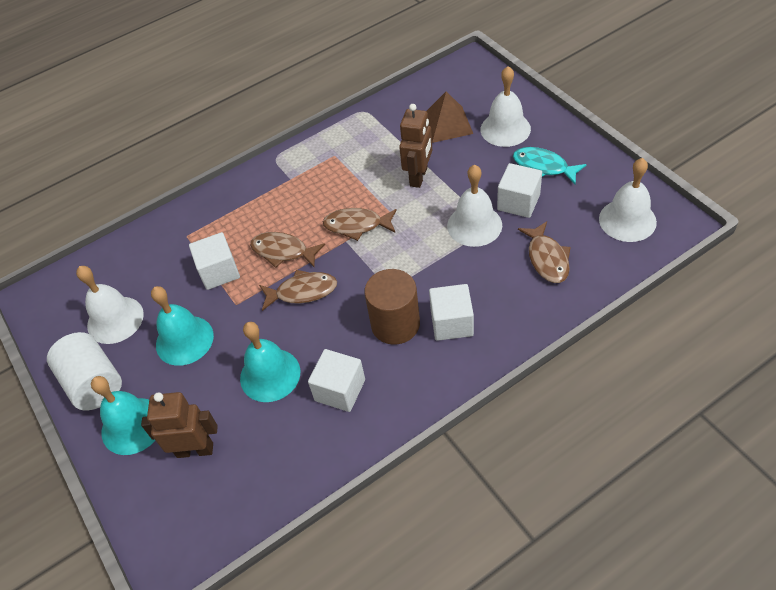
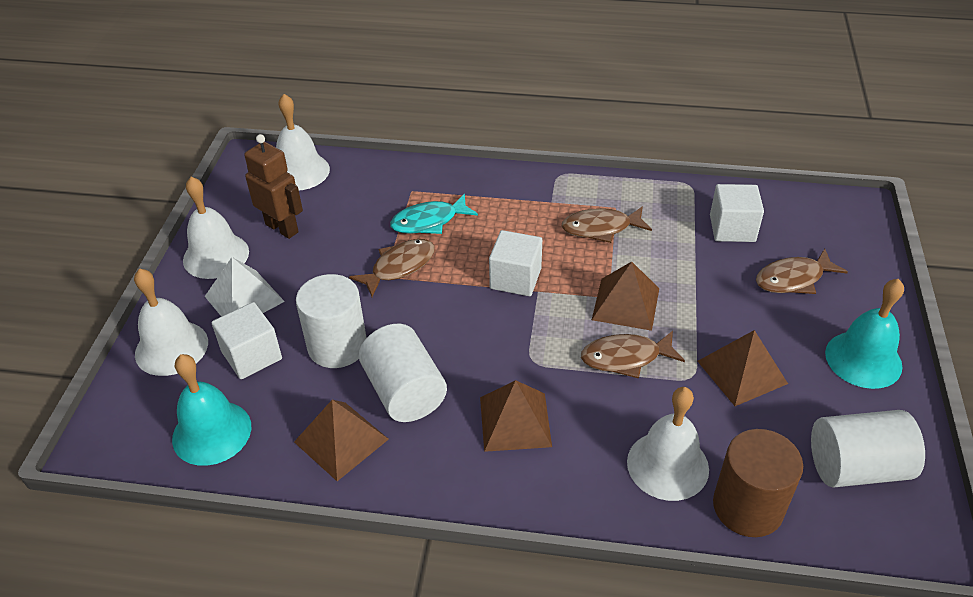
brown pyramid: 1 -> 4
brown robot: 2 -> 1
turquoise bell: 3 -> 2
white cube: 4 -> 3
white cylinder: 1 -> 3
white pyramid: 0 -> 1

